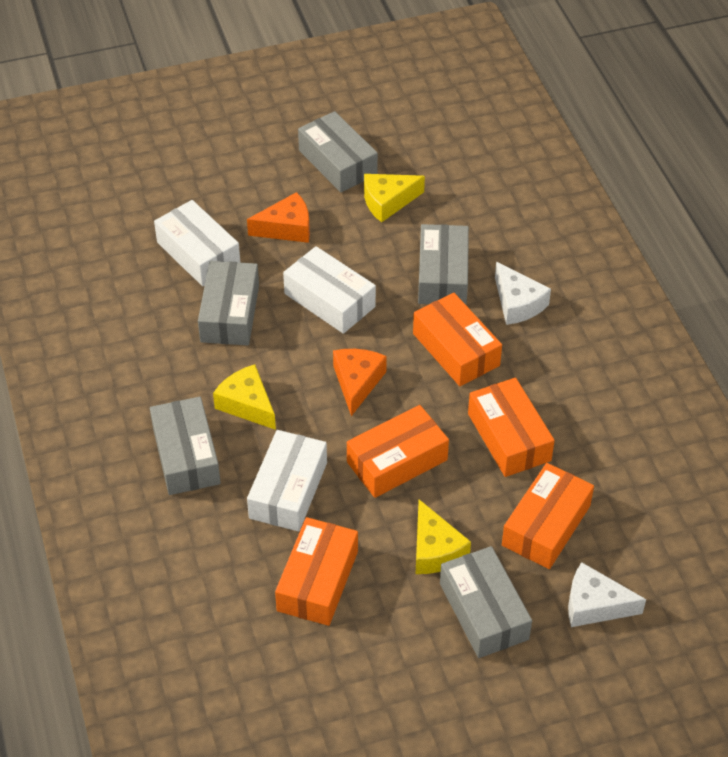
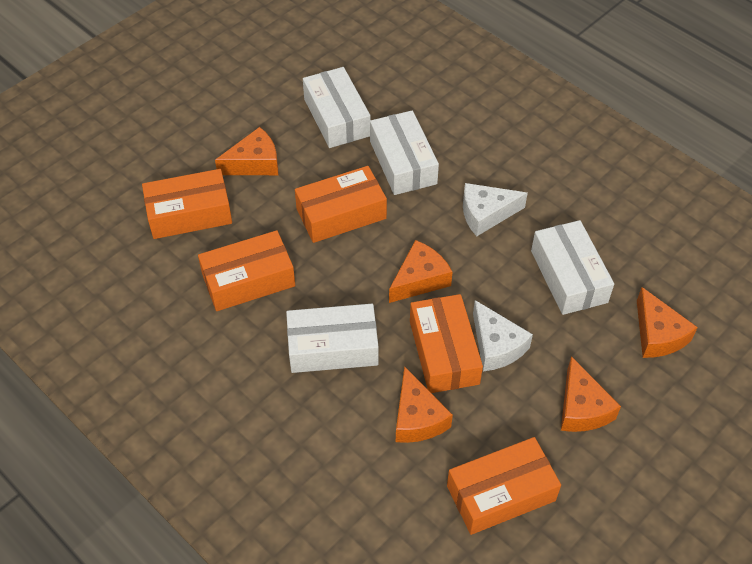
grey box: 5 -> 0
orange cheese: 2 -> 5
white box: 3 -> 4
yellow cheese: 3 -> 0

